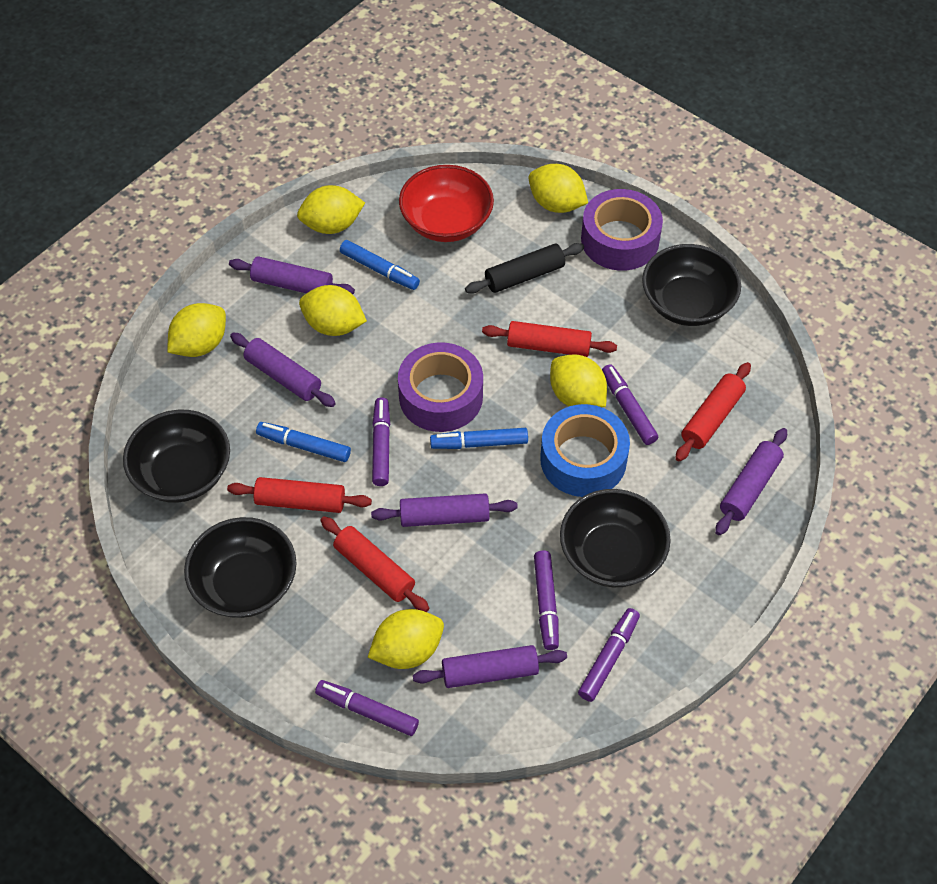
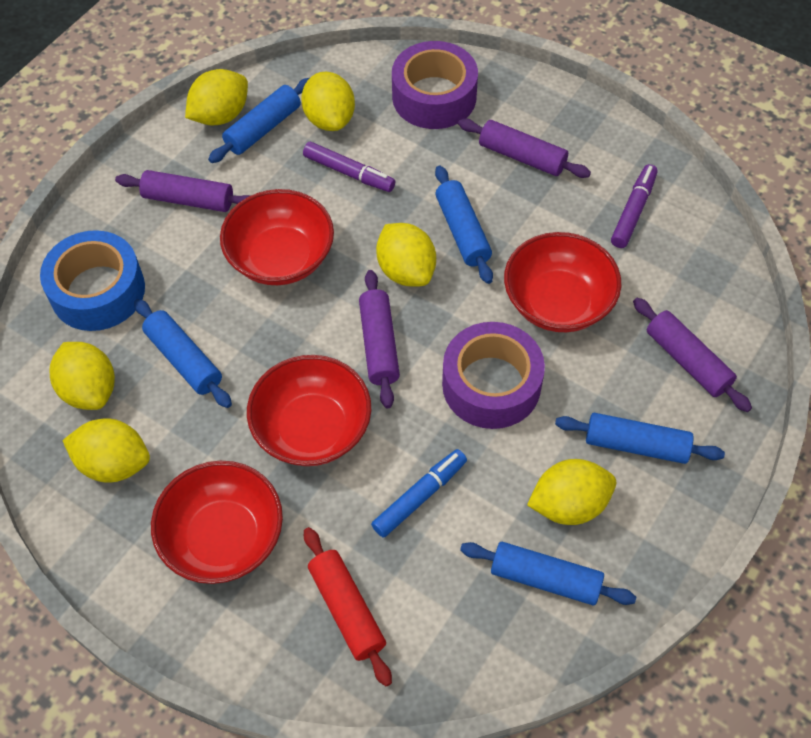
black bowl: 4 -> 0
black rolling pin: 1 -> 0
blue marker: 3 -> 1
blue rolling pin: 0 -> 5
purple marker: 5 -> 2
purple rolling pin: 5 -> 4
red bowl: 1 -> 4
red rolling pin: 4 -> 1

